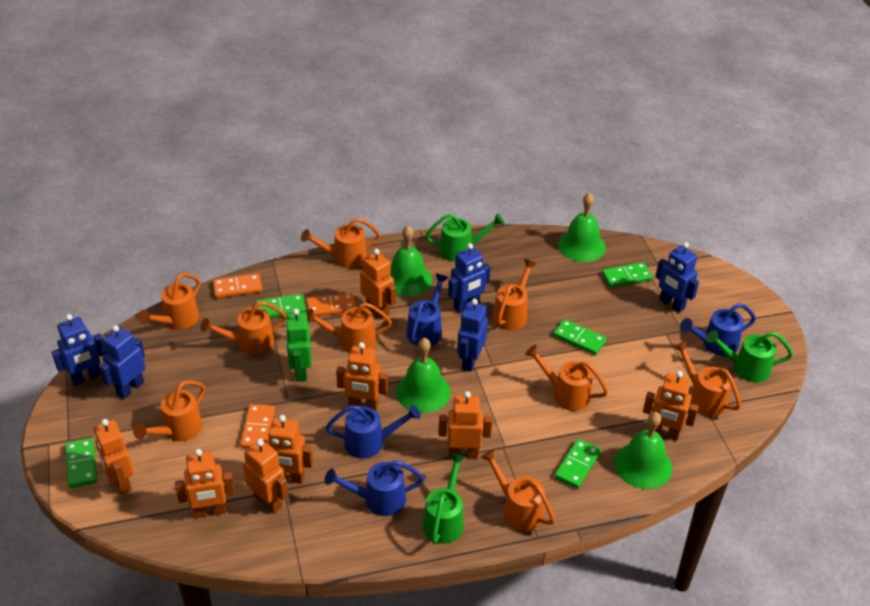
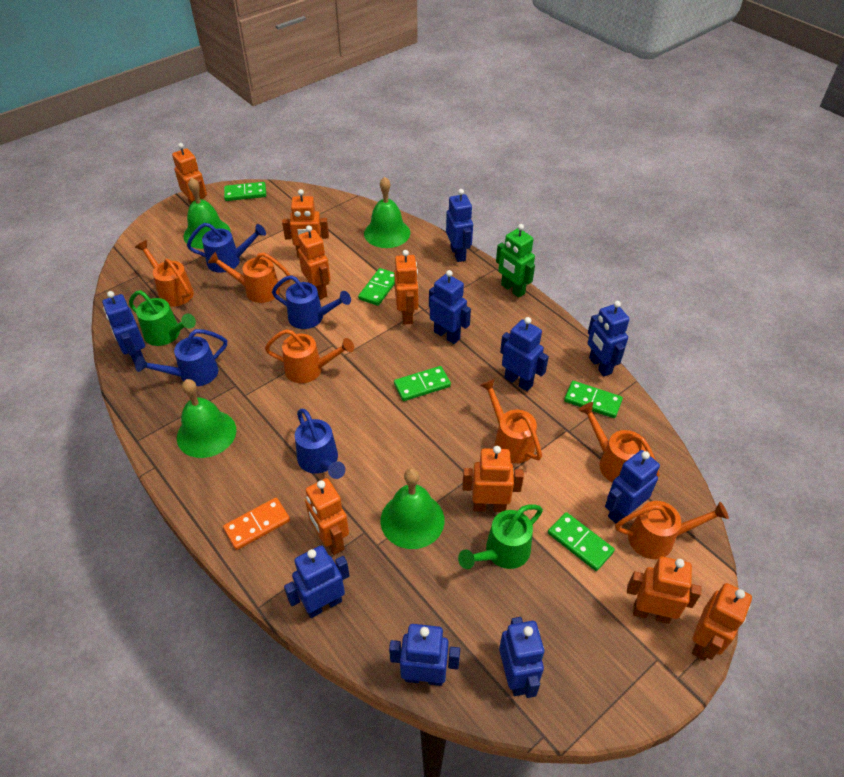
blue robot: 5 -> 9
green watering can: 3 -> 2
orange domino: 3 -> 1
orange watering can: 9 -> 6

